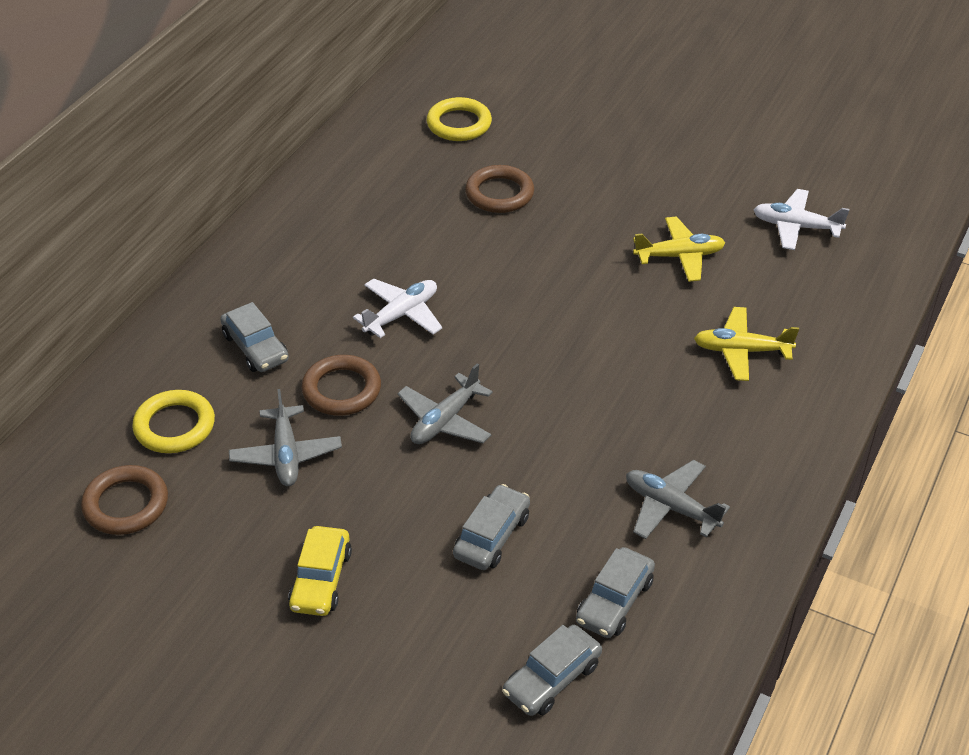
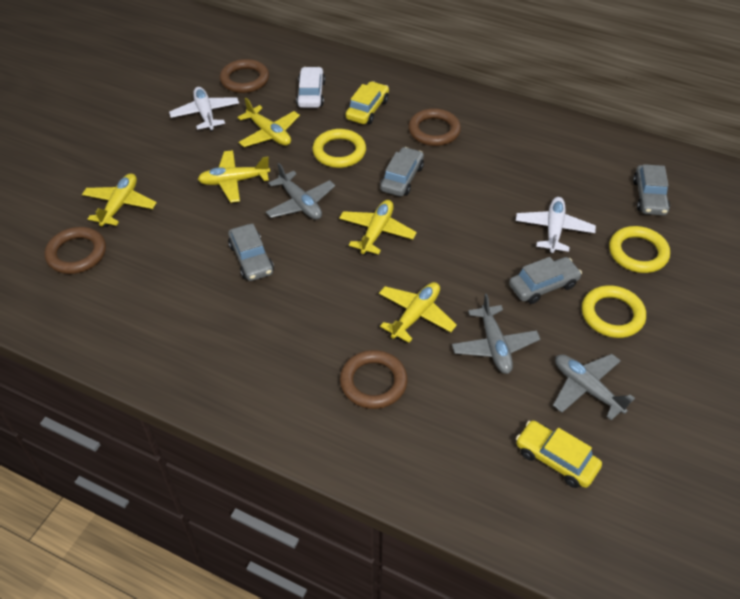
brown ring: 3 -> 4
white car: 0 -> 1
yellow car: 1 -> 2
yellow plane: 2 -> 5
yellow ring: 2 -> 3

